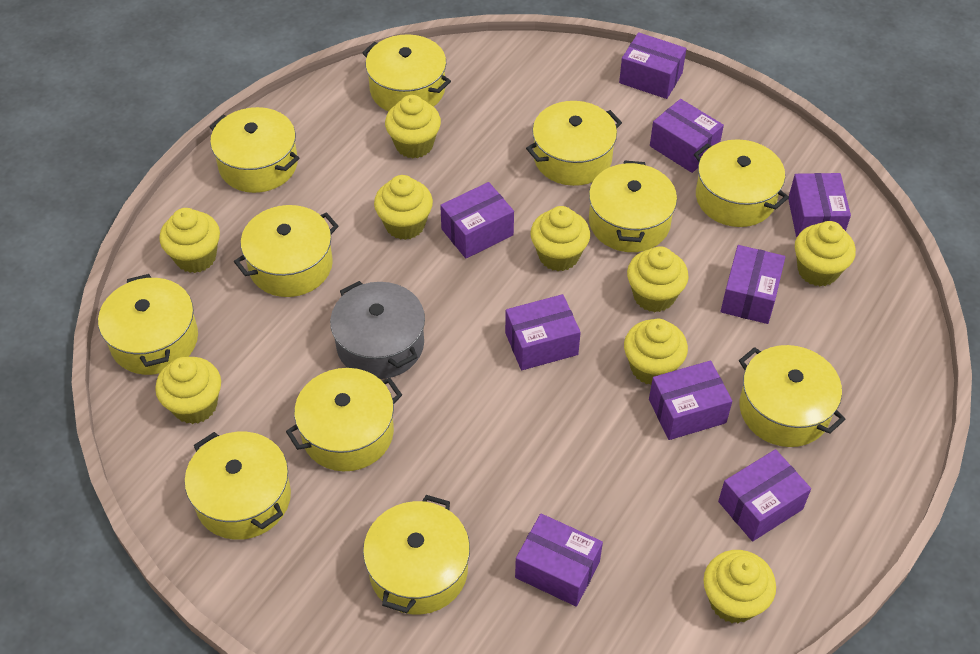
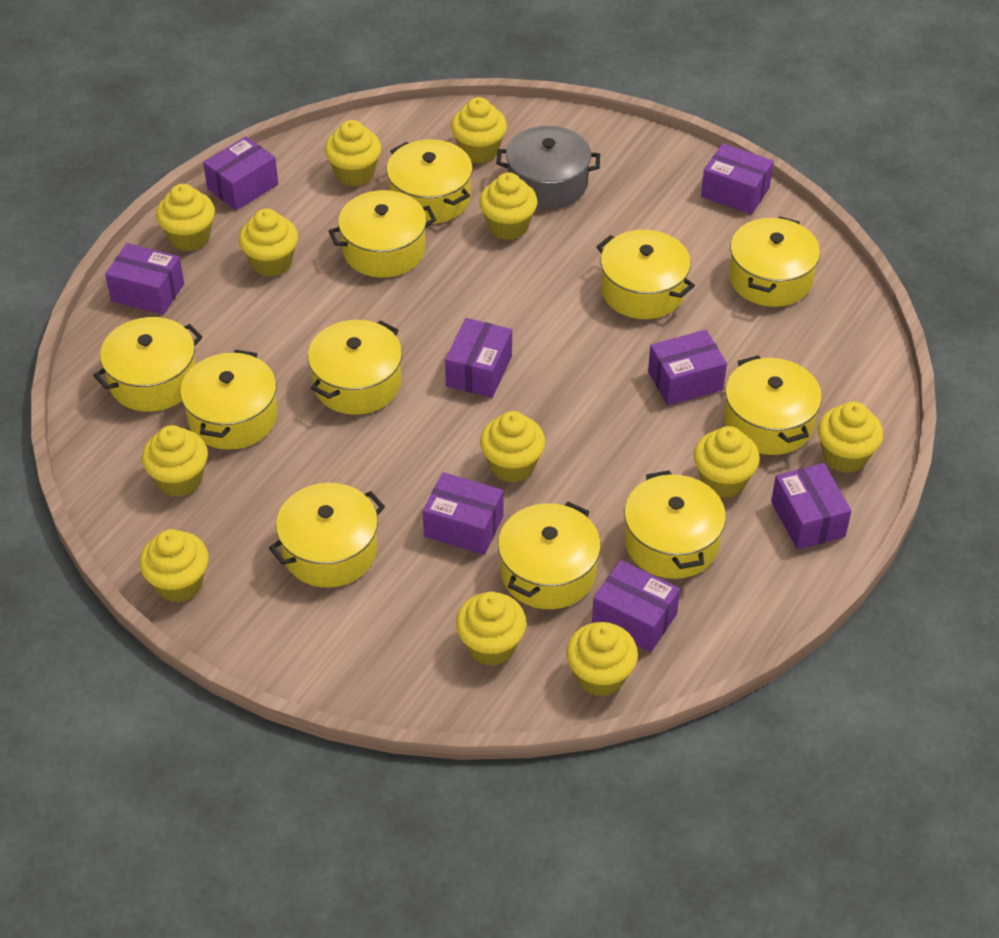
purple box: 9 -> 8
yellow cupcake: 9 -> 12

